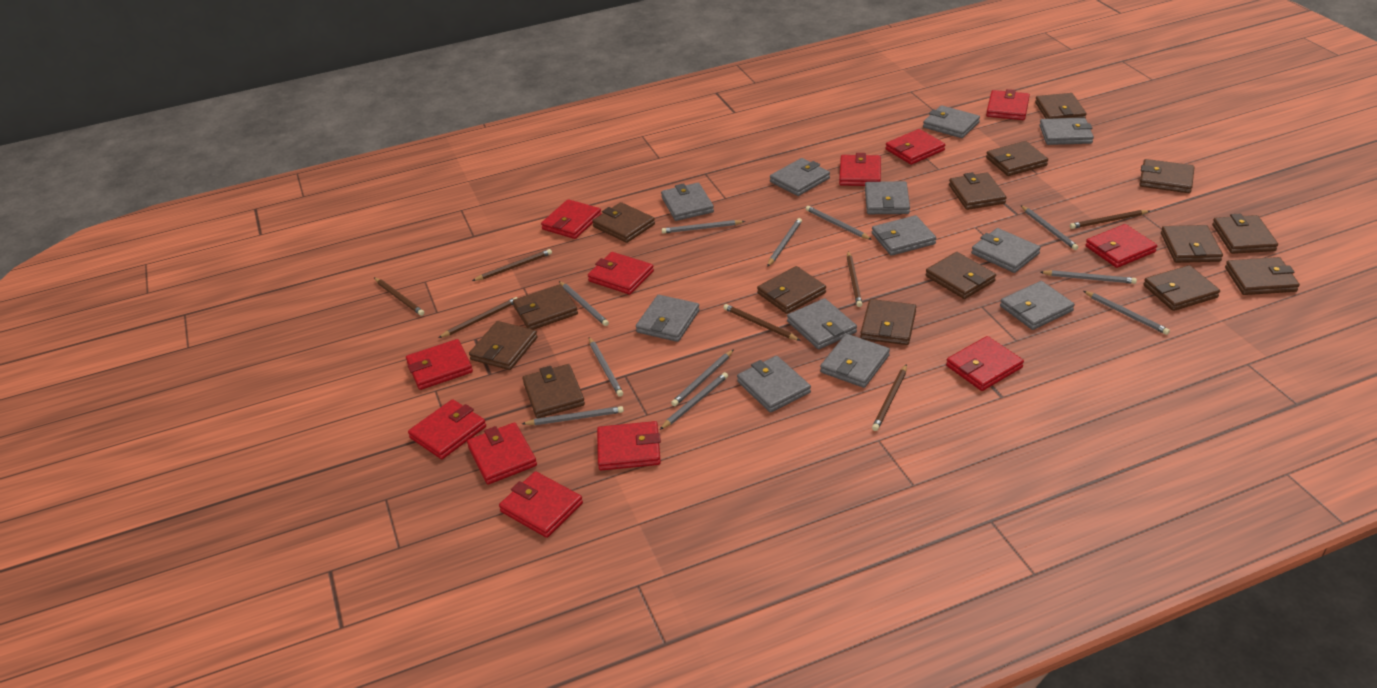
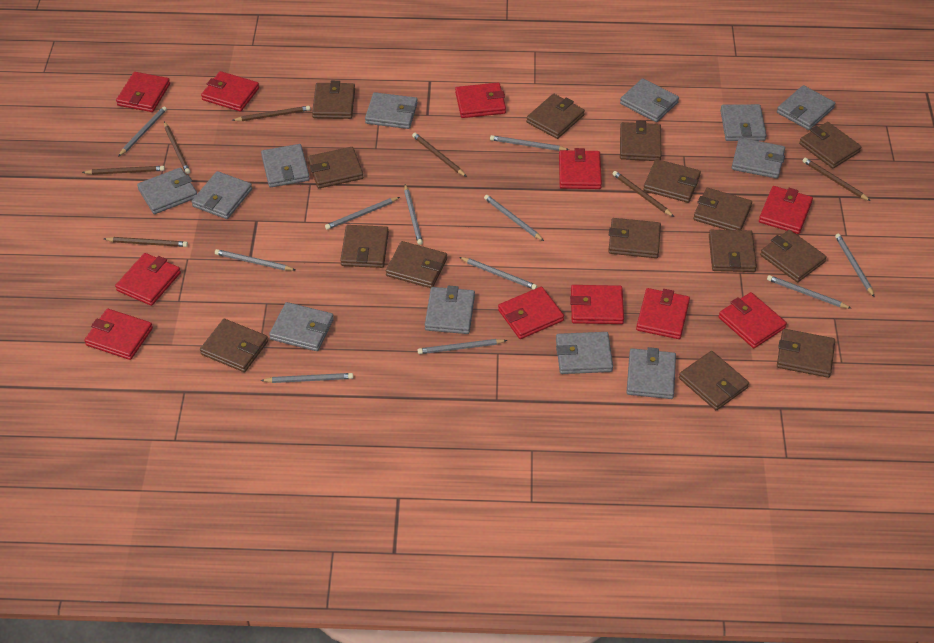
red wallet: 12 -> 11

